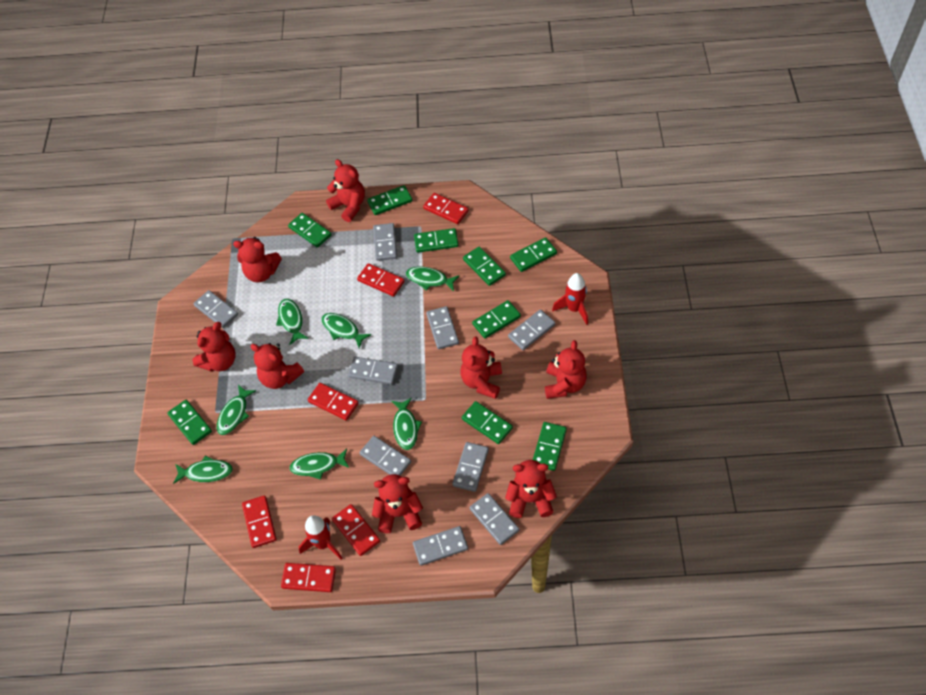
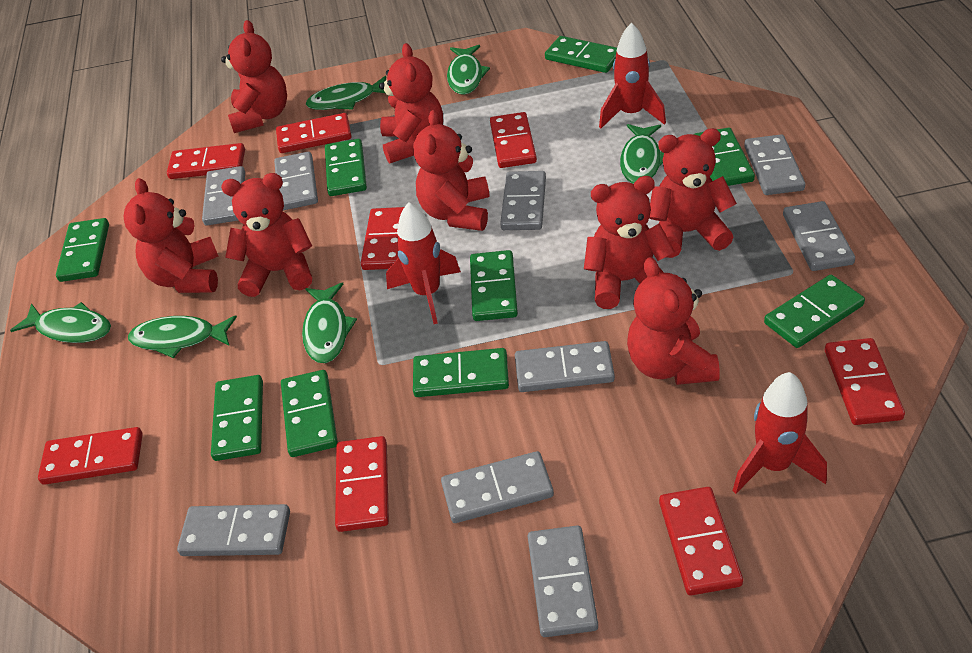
green fish: 7 -> 6
red domino: 6 -> 8
red rocket: 2 -> 3

